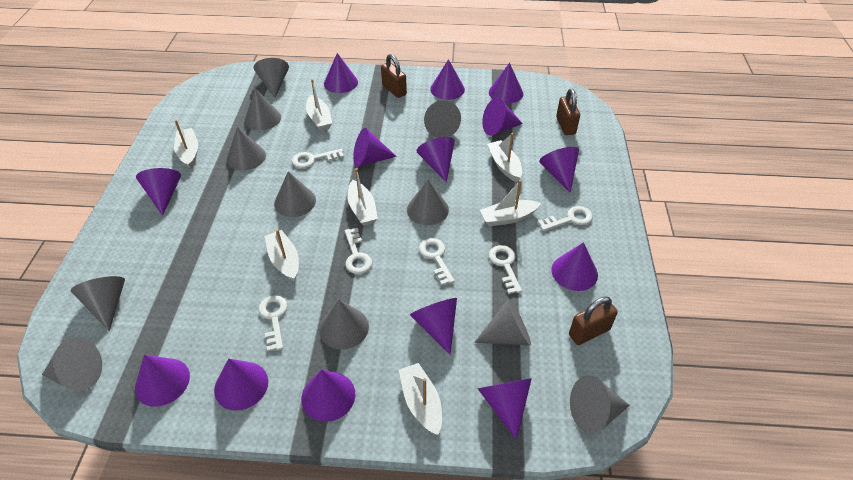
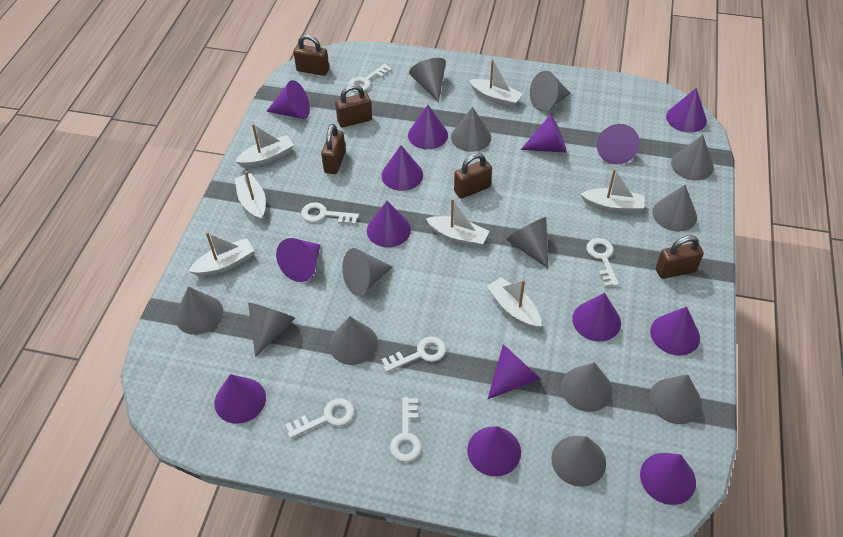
brown padlock: 3 -> 5
grey cone: 11 -> 13

